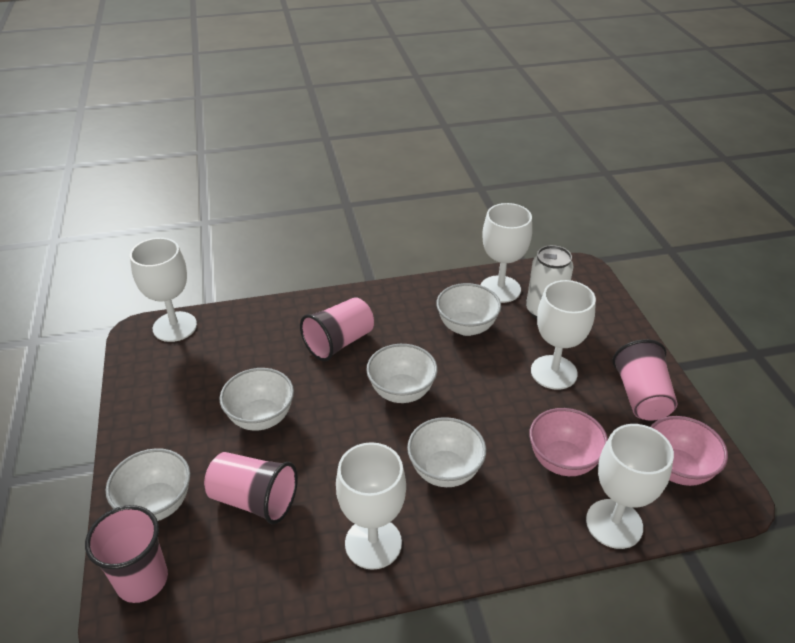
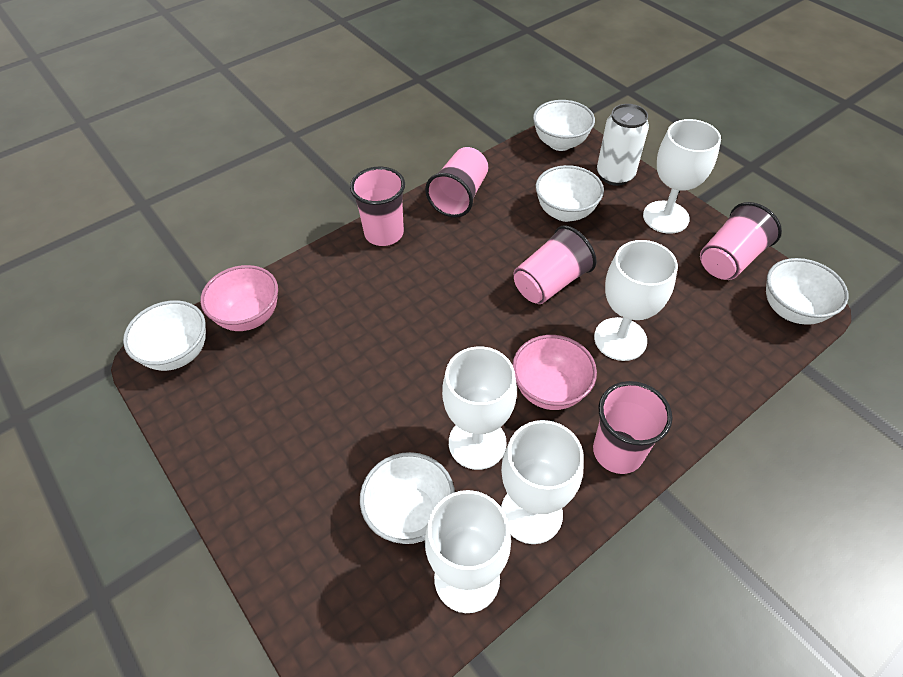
pink cup: 4 -> 5

